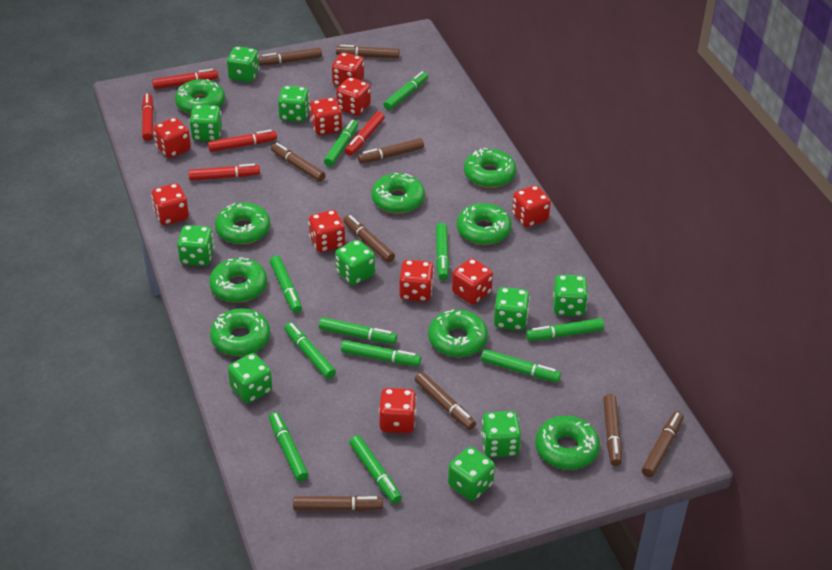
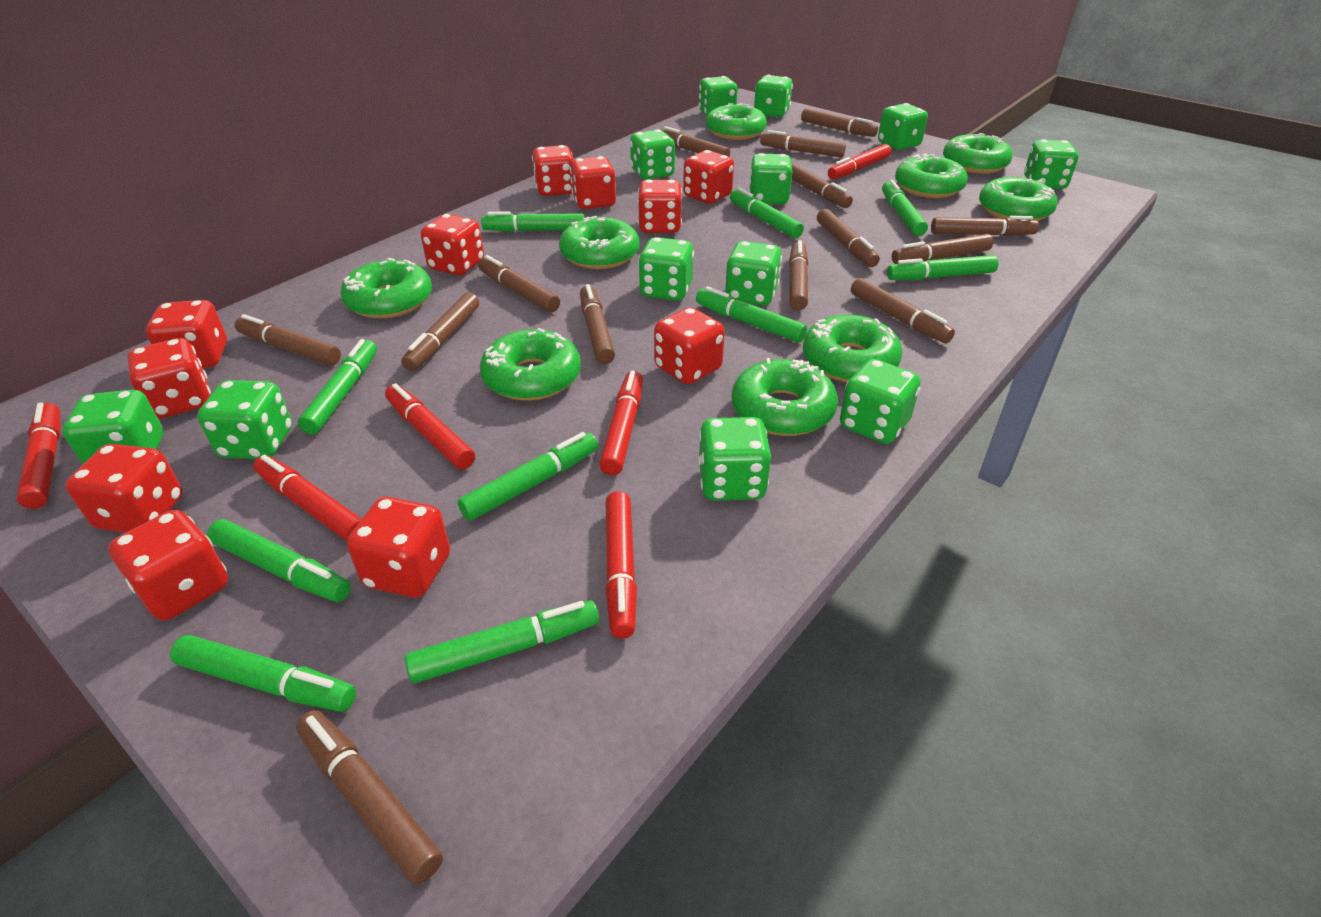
brown marker: 9 -> 14
green dice: 10 -> 12
green marker: 11 -> 10
red dice: 10 -> 11
red marker: 5 -> 6

